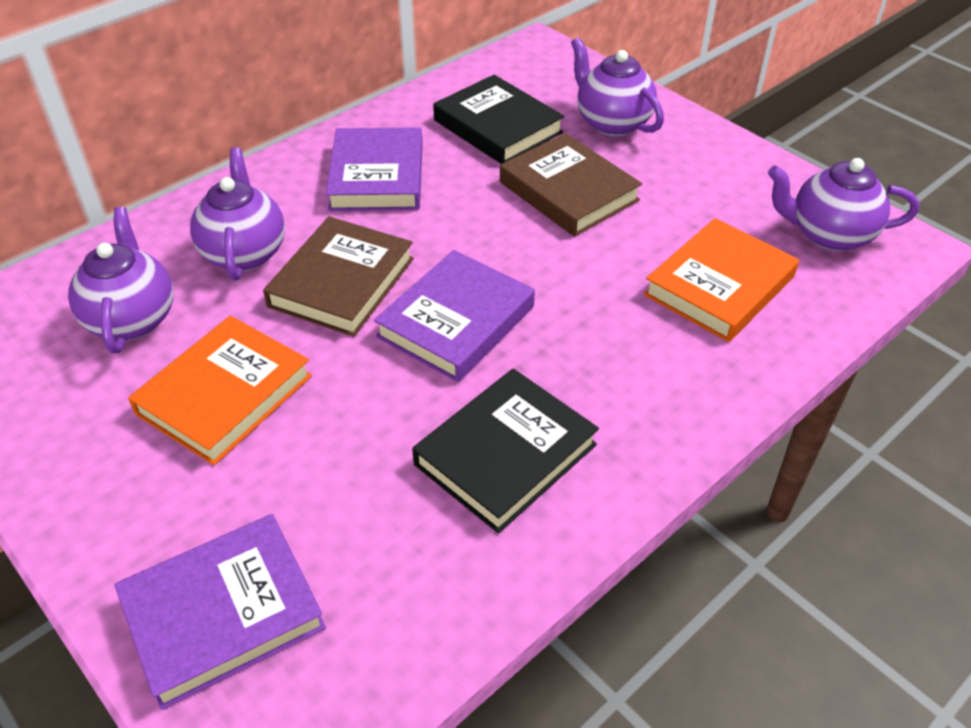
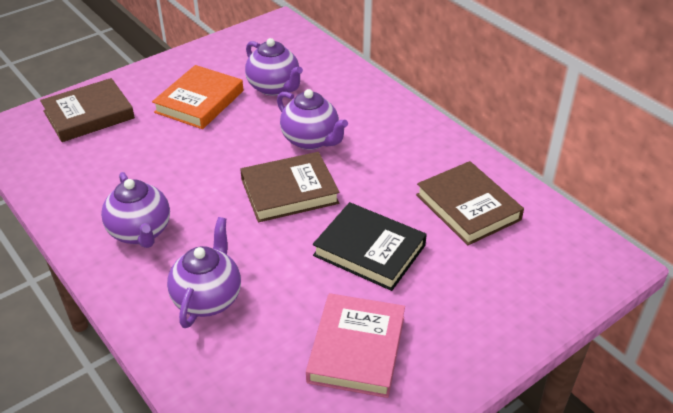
black book: 2 -> 1
brown book: 2 -> 3
orange book: 2 -> 1
pink book: 0 -> 1
purple book: 3 -> 0

